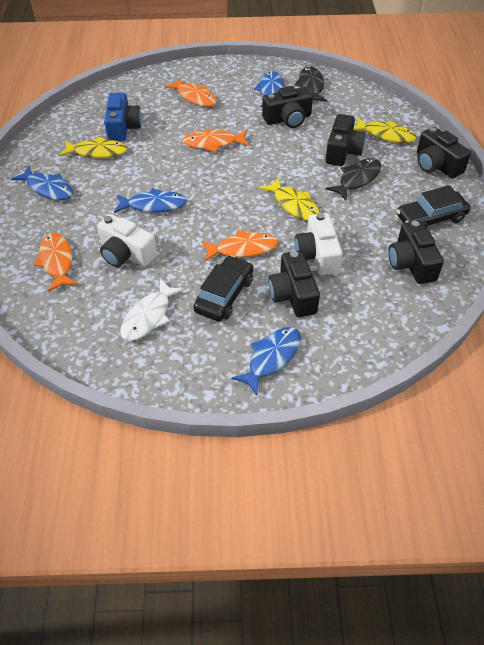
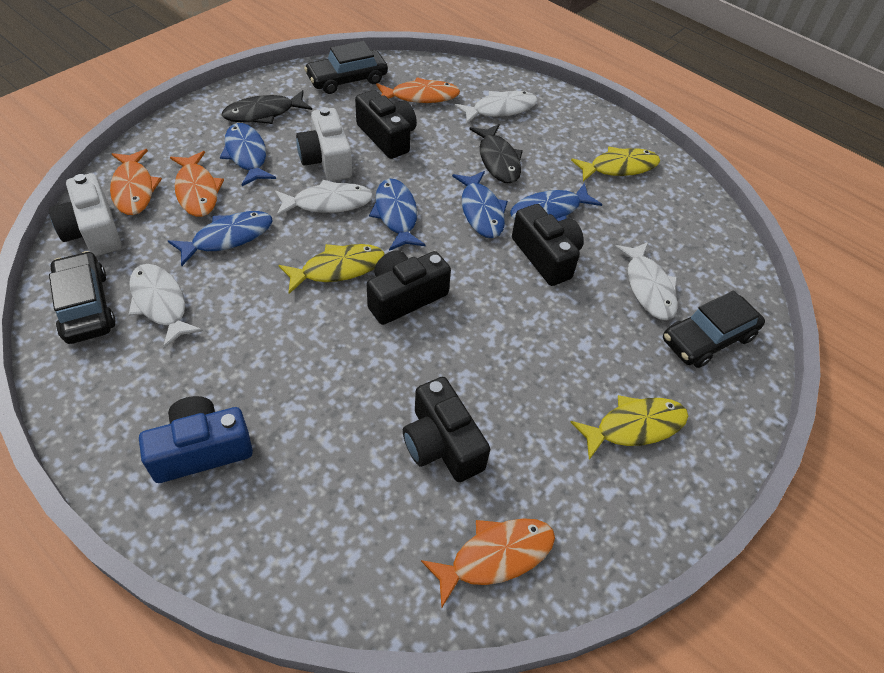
black camera: 5 -> 4
black car: 2 -> 3
blue fish: 4 -> 5
white fish: 1 -> 4

